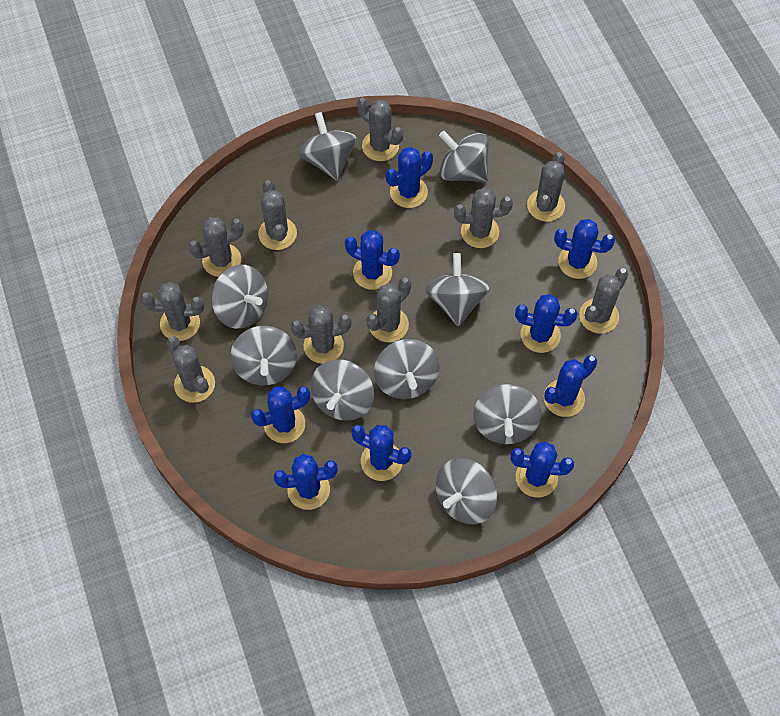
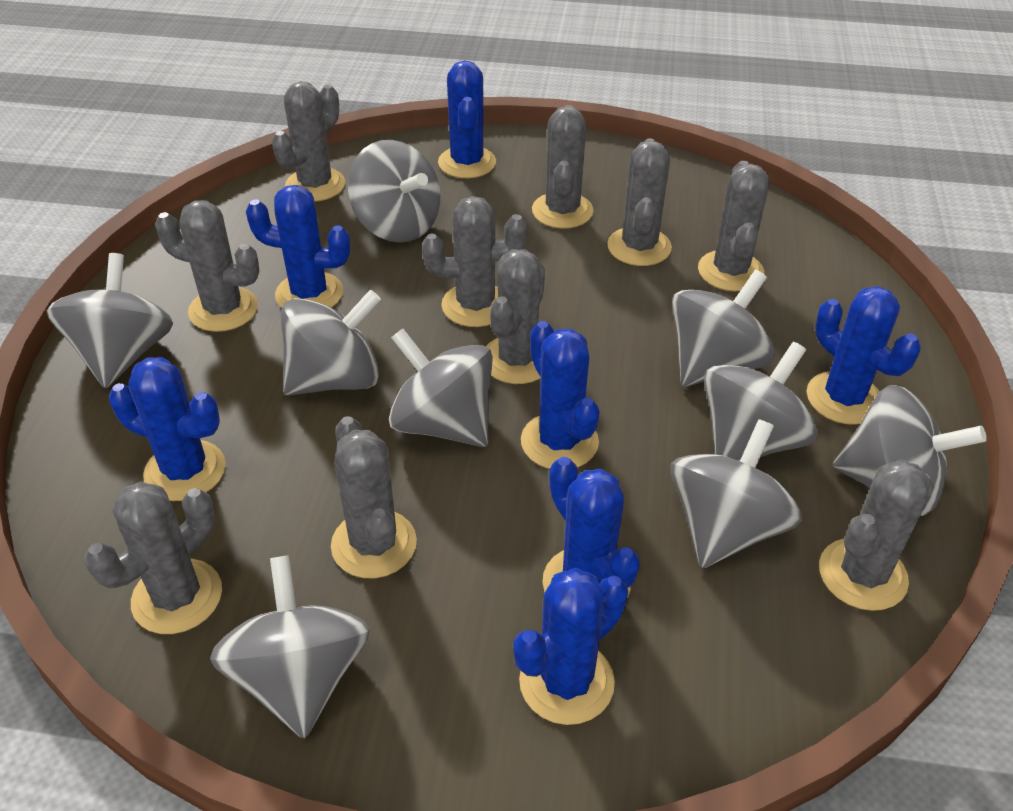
blue cactus: 9 -> 7

